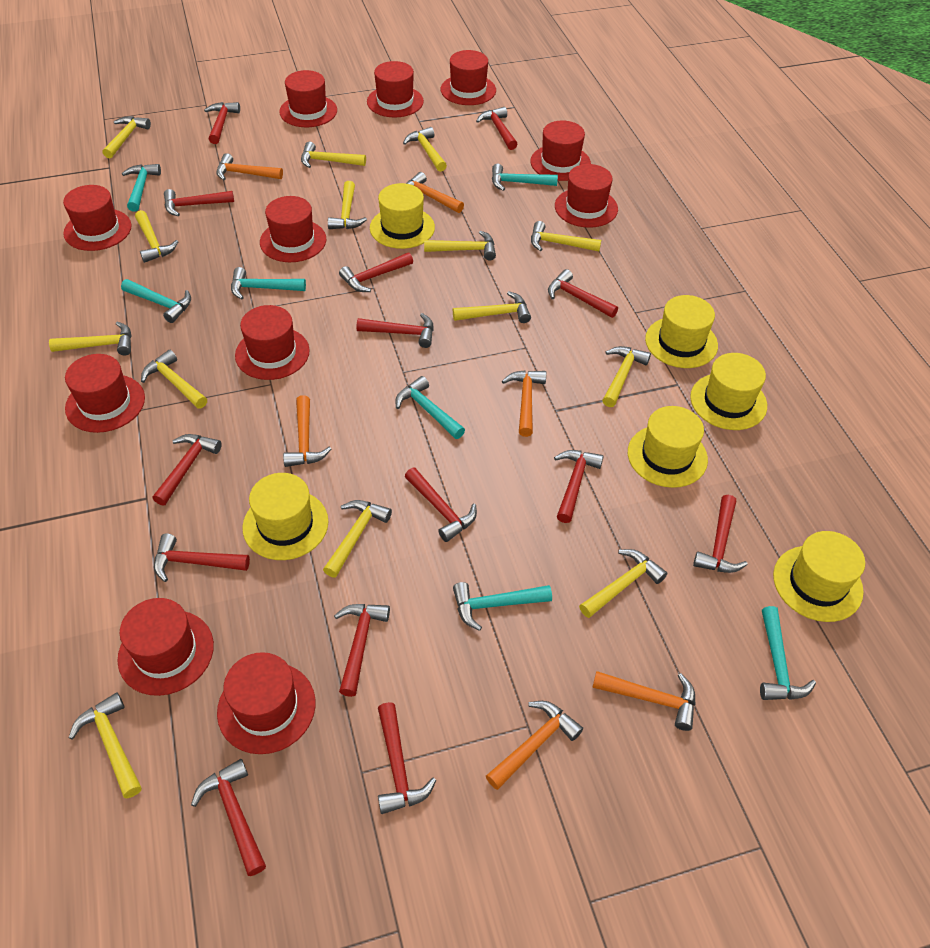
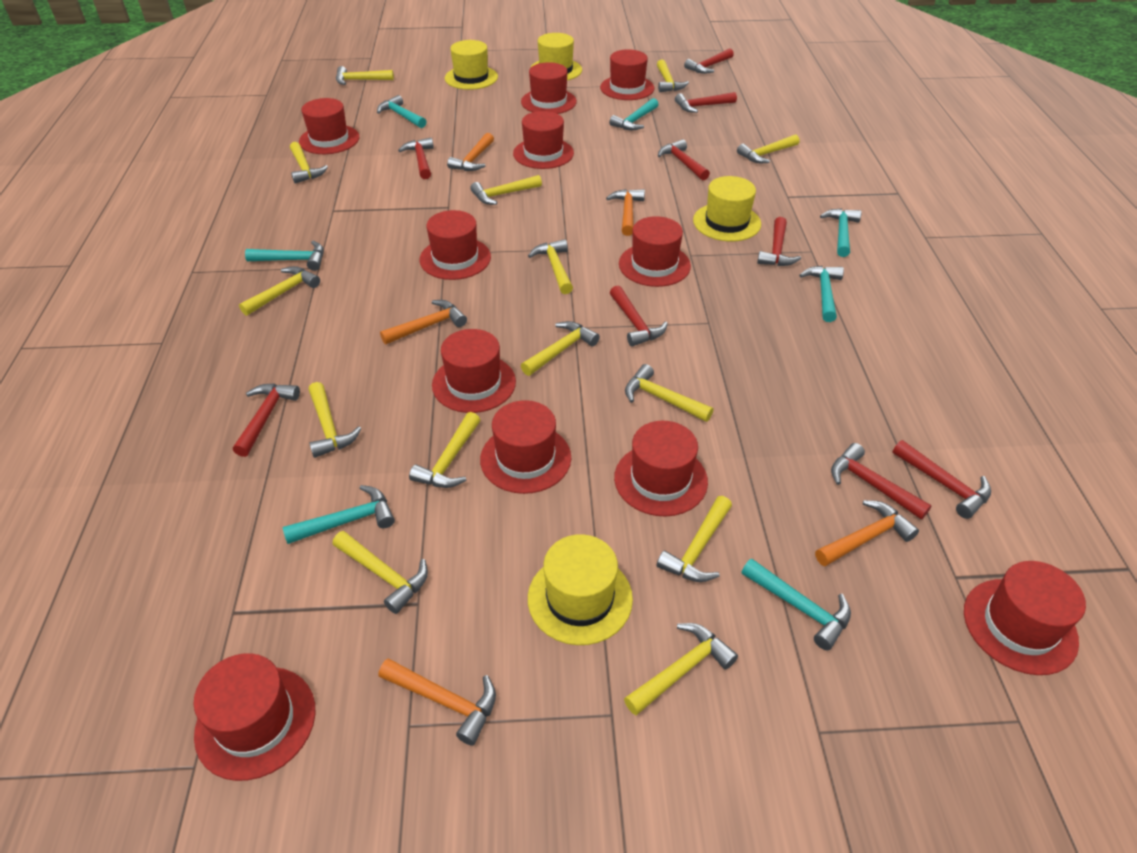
orange hammer: 6 -> 5
red hammer: 14 -> 9
yellow hat: 6 -> 4

